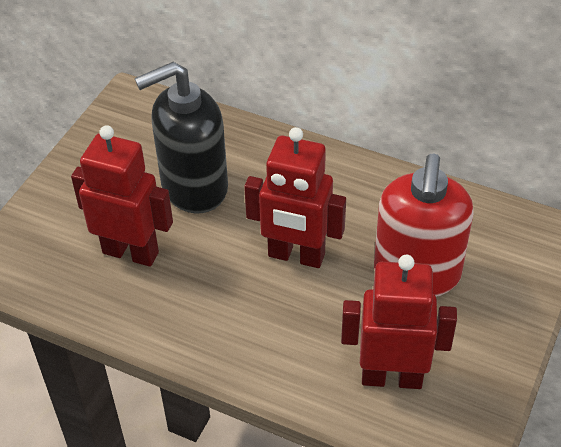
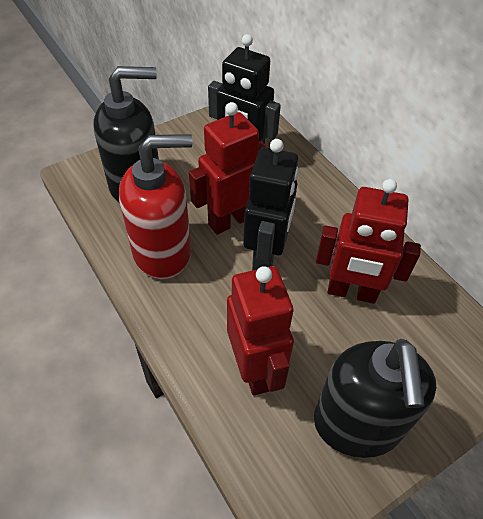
black robot: 0 -> 2
black soap dispenser: 1 -> 2

